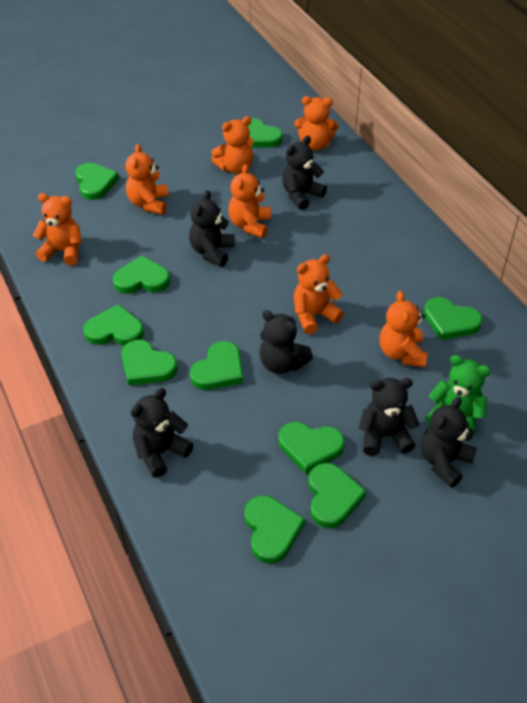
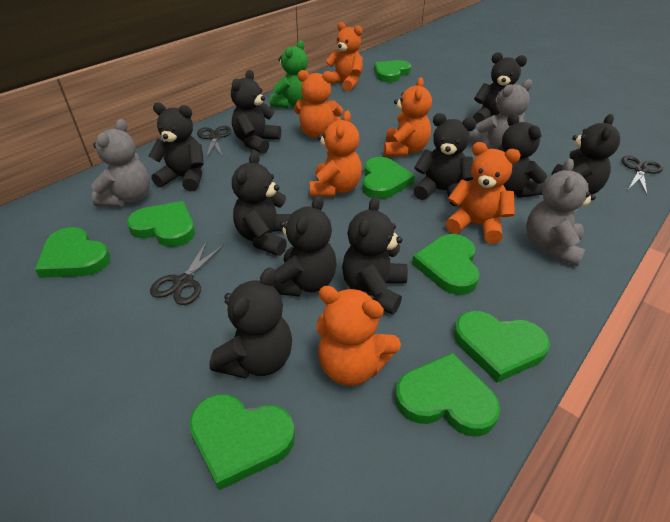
black scissors: 0 -> 3
black teddy bear: 6 -> 10
green heart: 10 -> 8
grey teddy bear: 0 -> 3
orange teddy bear: 7 -> 6

